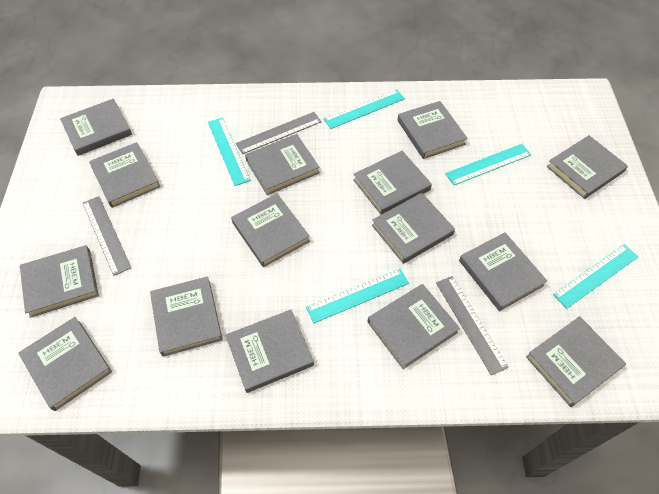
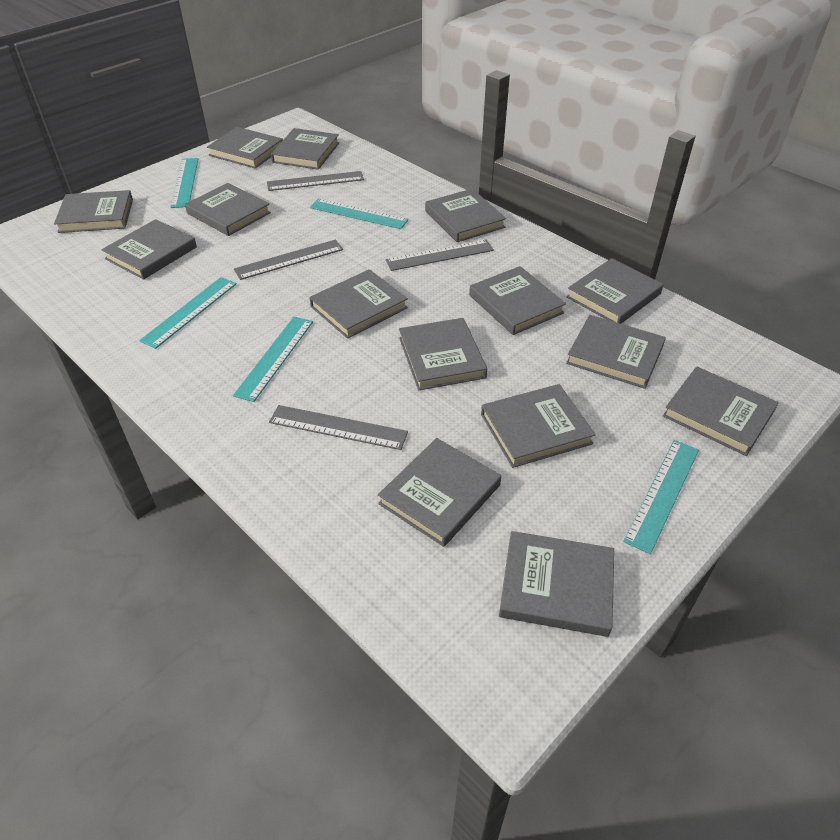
grey ruler: 3 -> 4

